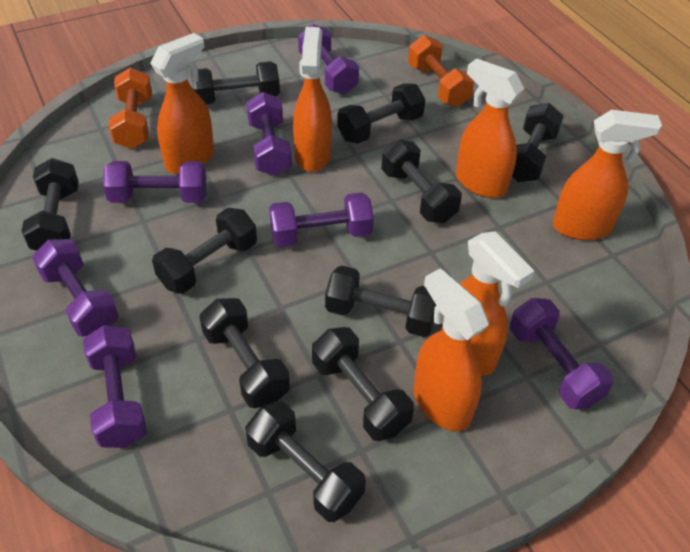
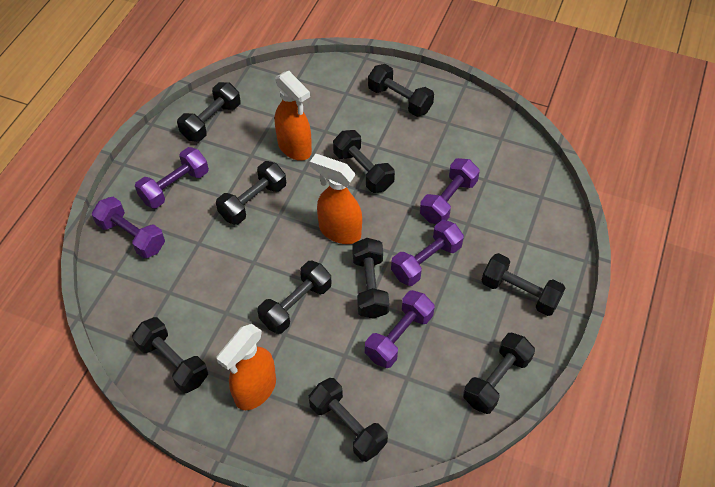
orange dumbbell: 2 -> 0
orange spray bottle: 6 -> 3
purple dumbbell: 7 -> 5

